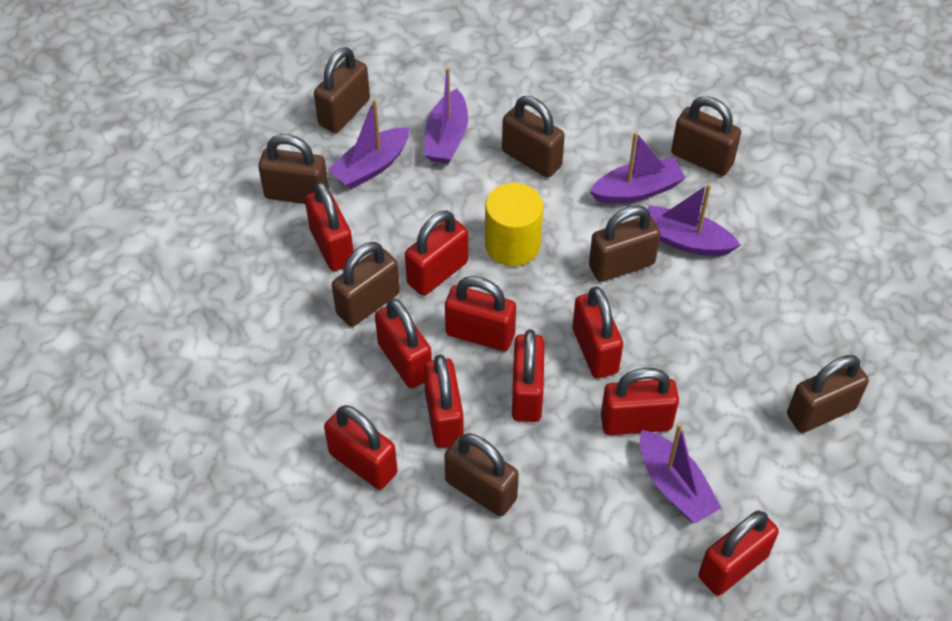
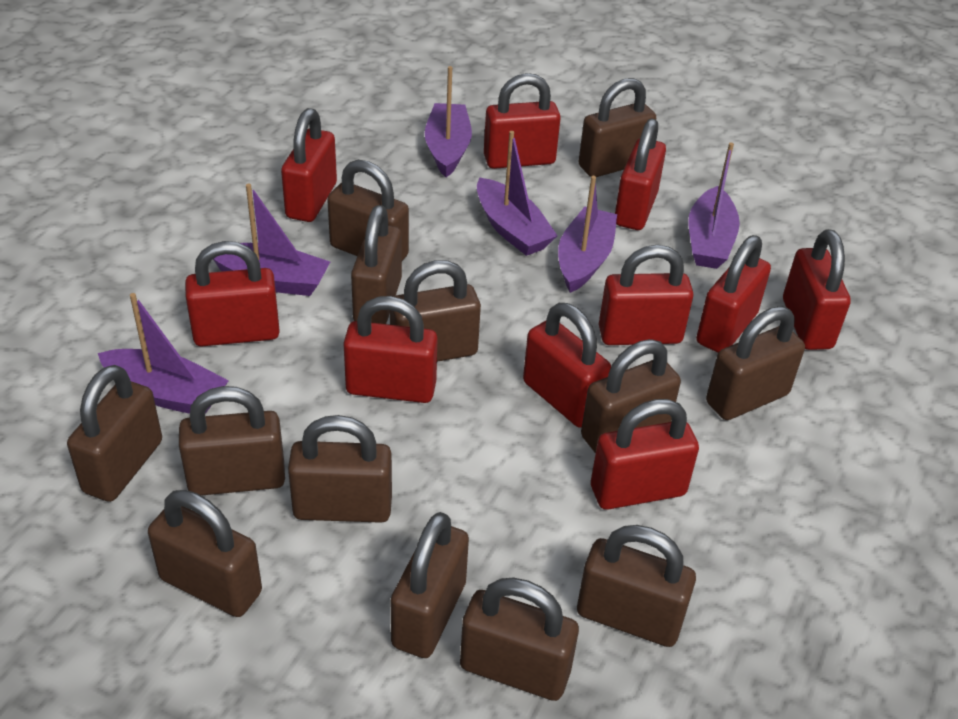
brown padlock: 8 -> 13
purple boat: 5 -> 6
yellow cylinder: 1 -> 0

